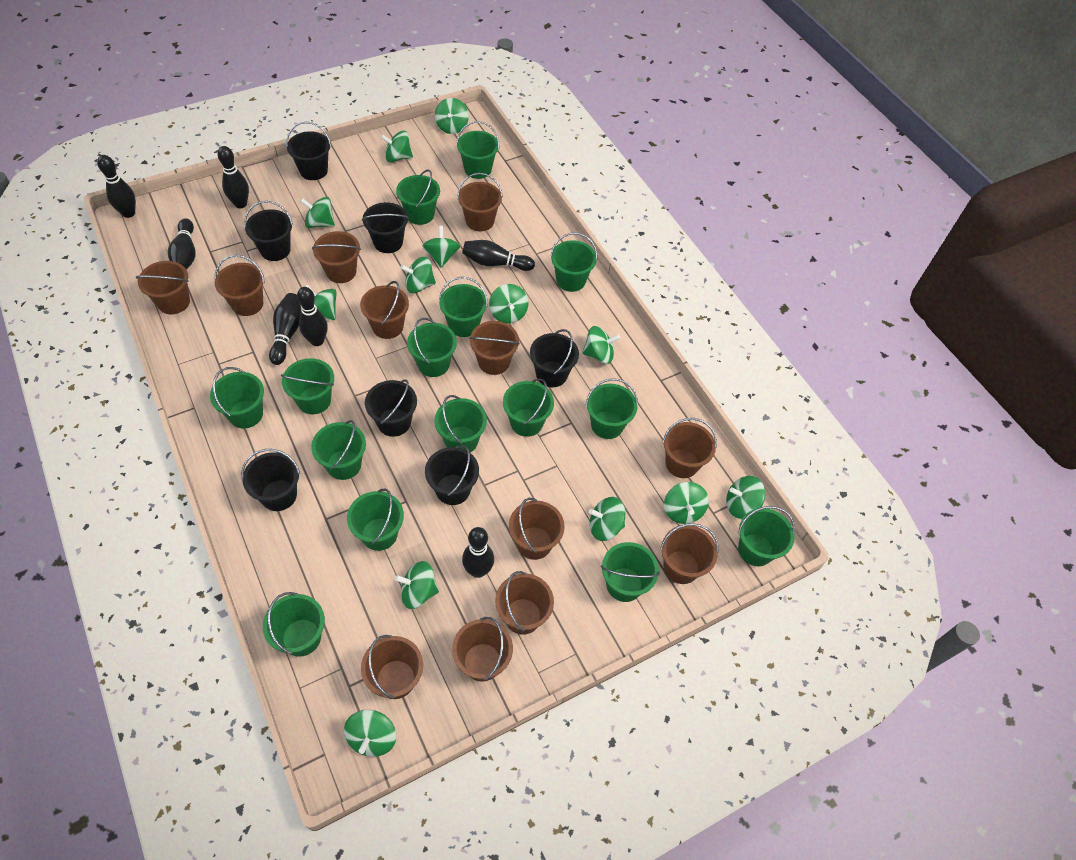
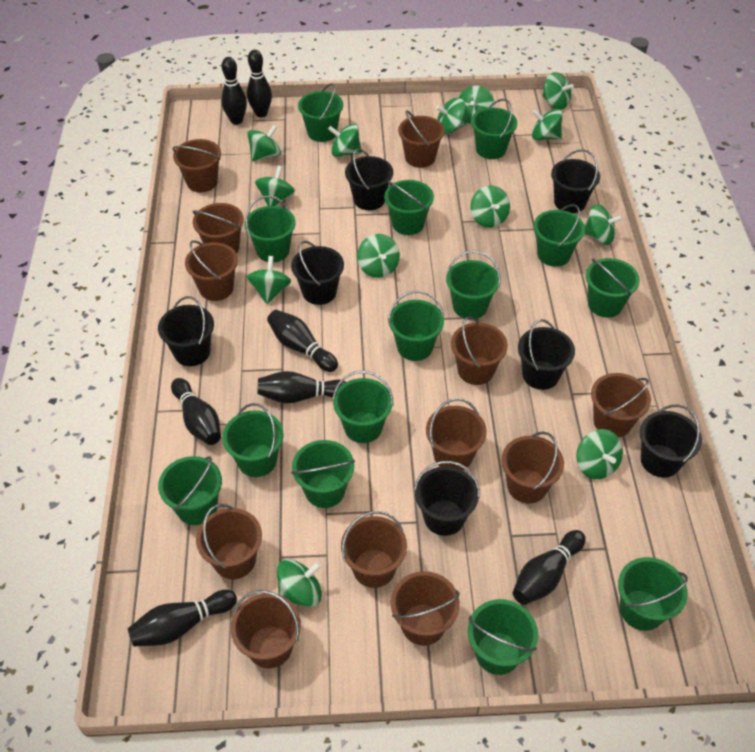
green bucket: 15 -> 14

